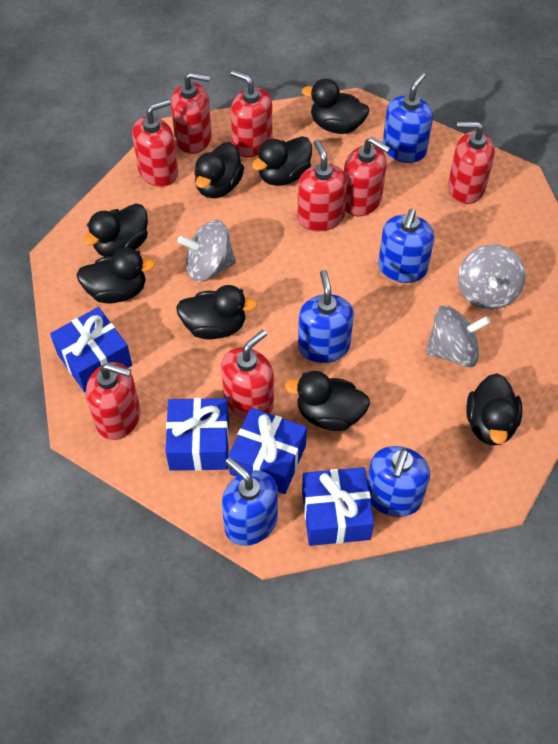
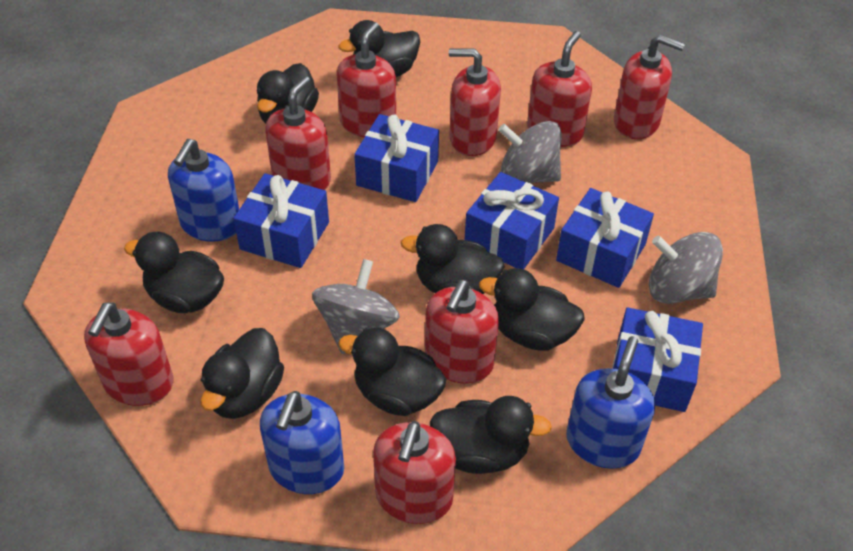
blue gift: 4 -> 5
blue soap dispenser: 5 -> 3

